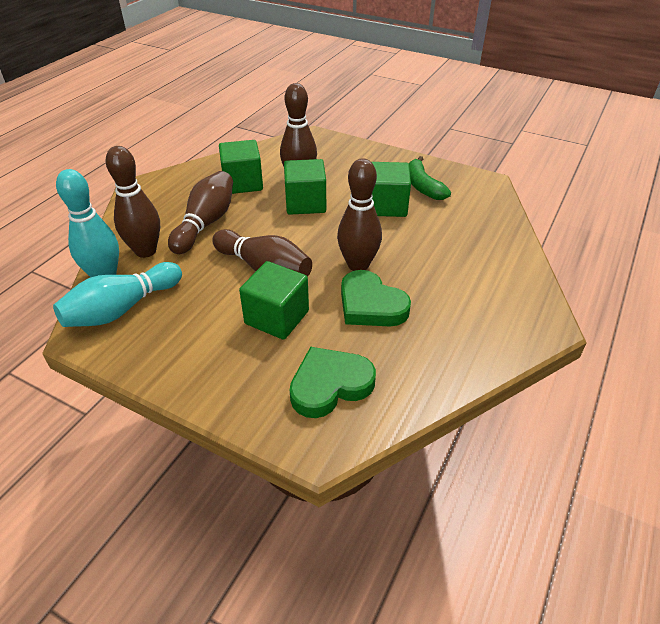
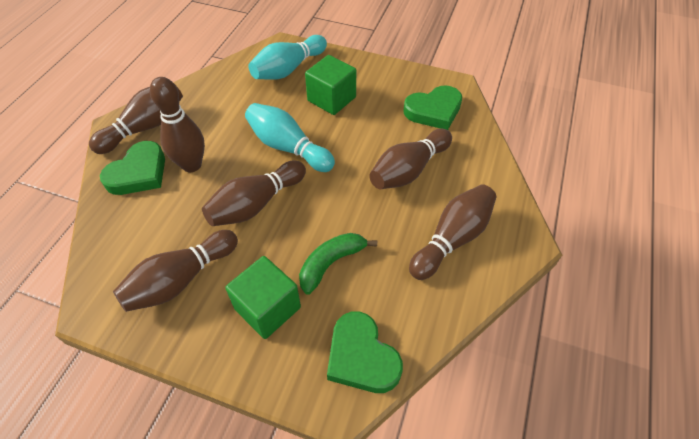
brown bowling pin: 5 -> 6
green cube: 4 -> 2
green heart: 2 -> 3

